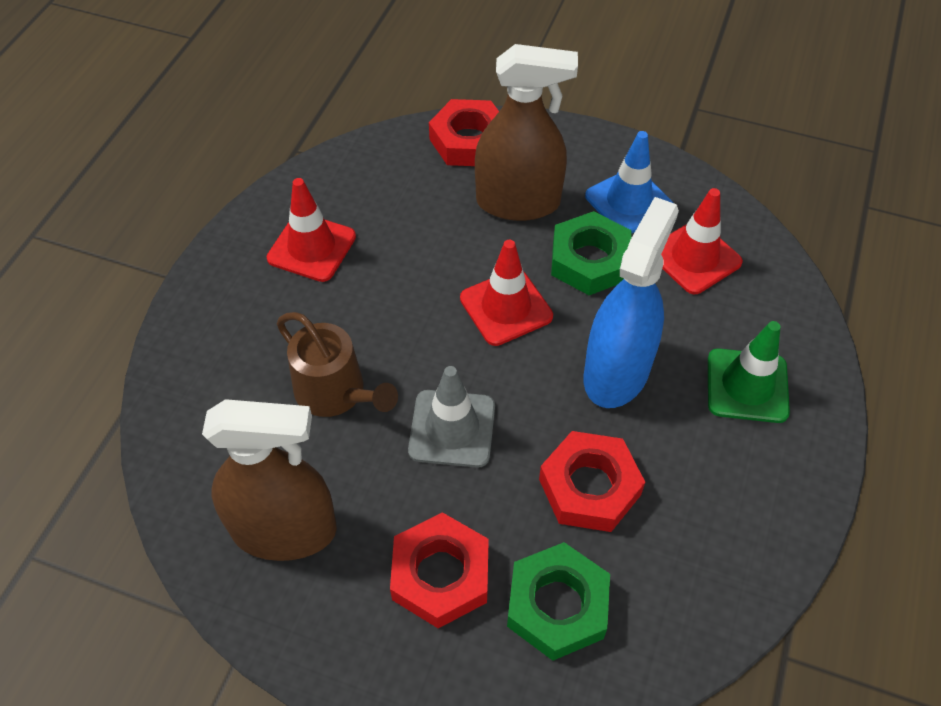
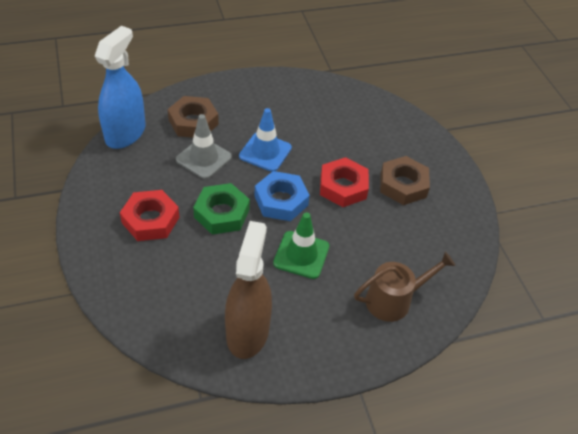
blue nut: 0 -> 1
brown nut: 0 -> 2
brown spray bottle: 2 -> 1
green nut: 2 -> 1
red nut: 3 -> 2
red traffic cone: 3 -> 0

